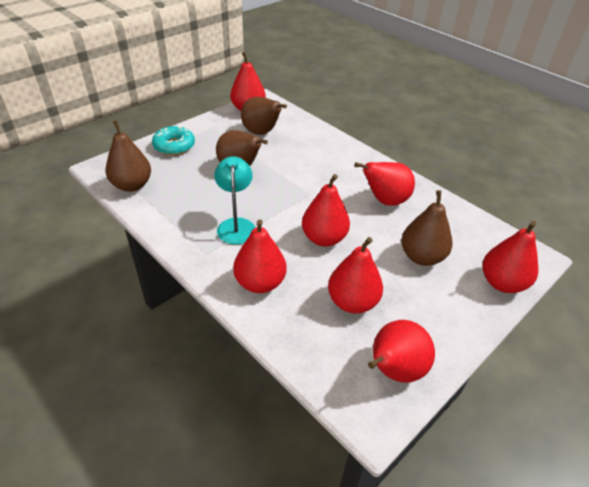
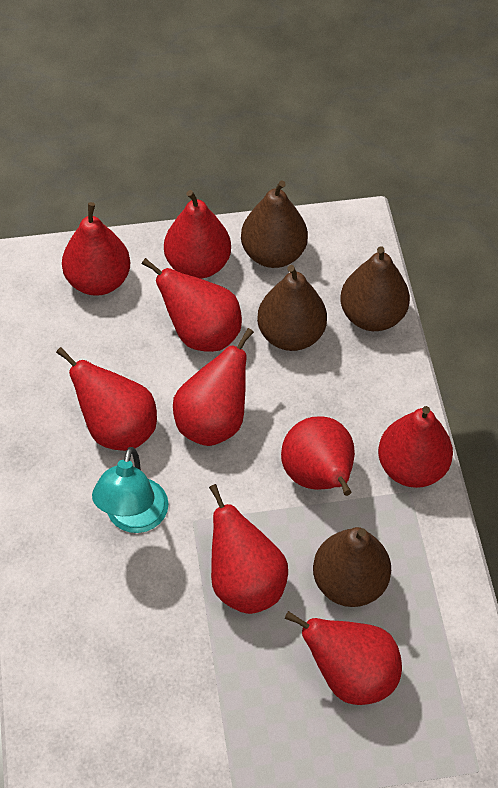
red pear: 7 -> 9
turquoise donut: 1 -> 0

